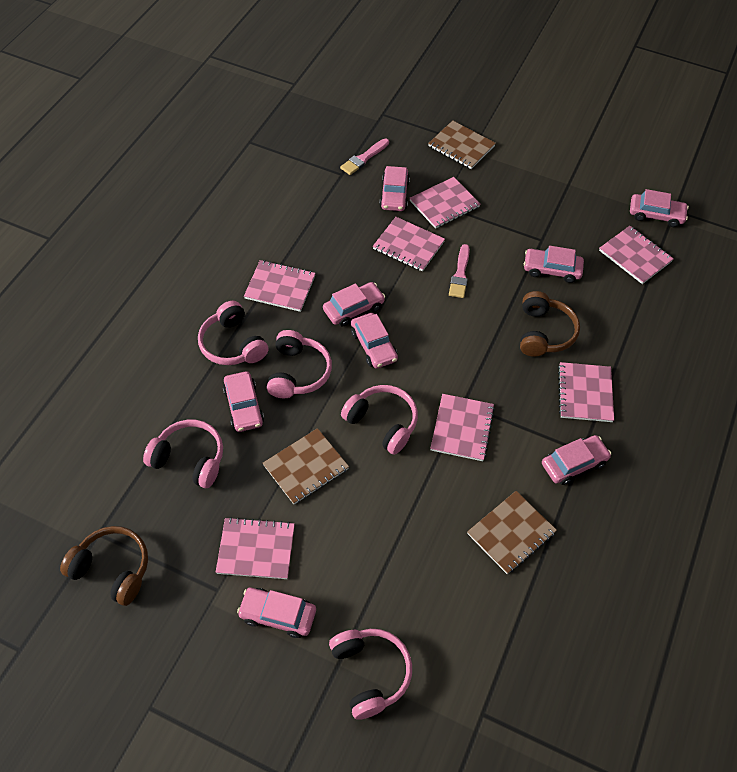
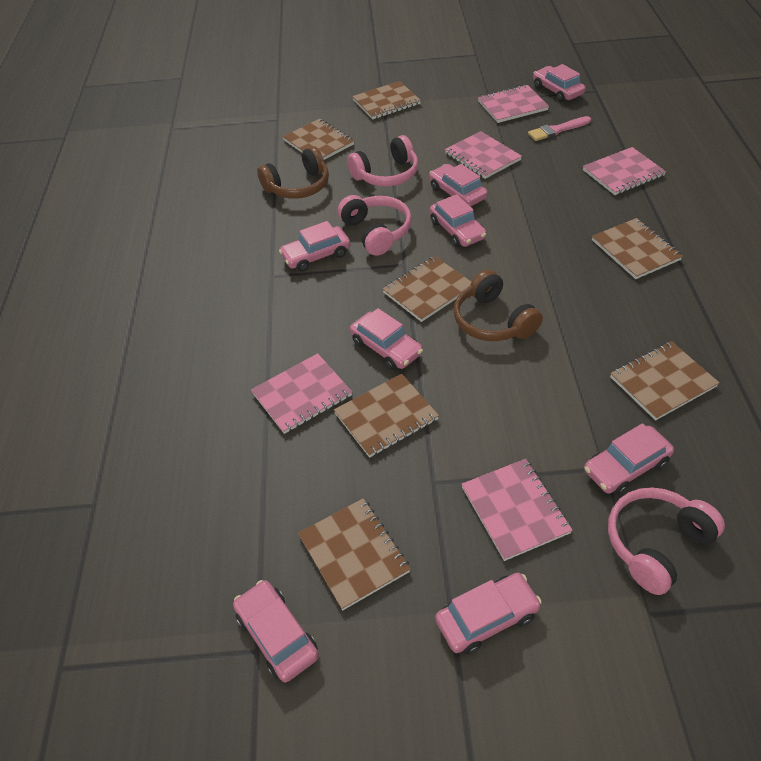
brown notebook: 3 -> 7
pink brush: 2 -> 1
pink headphones: 5 -> 3
pink notebook: 7 -> 5

